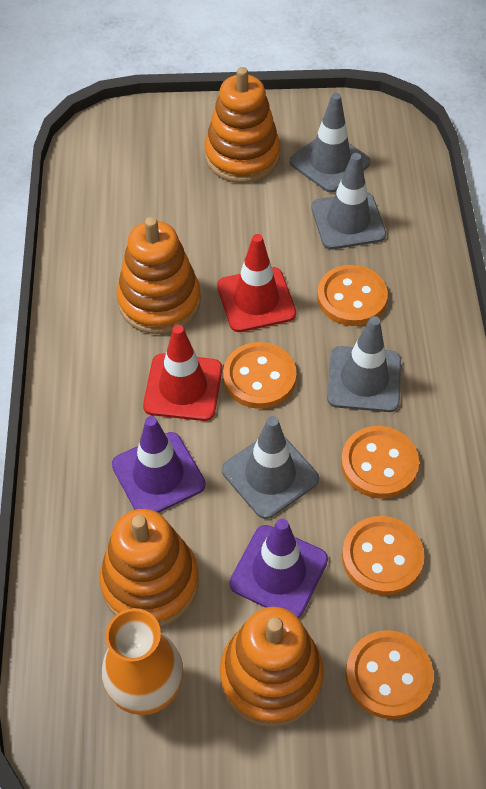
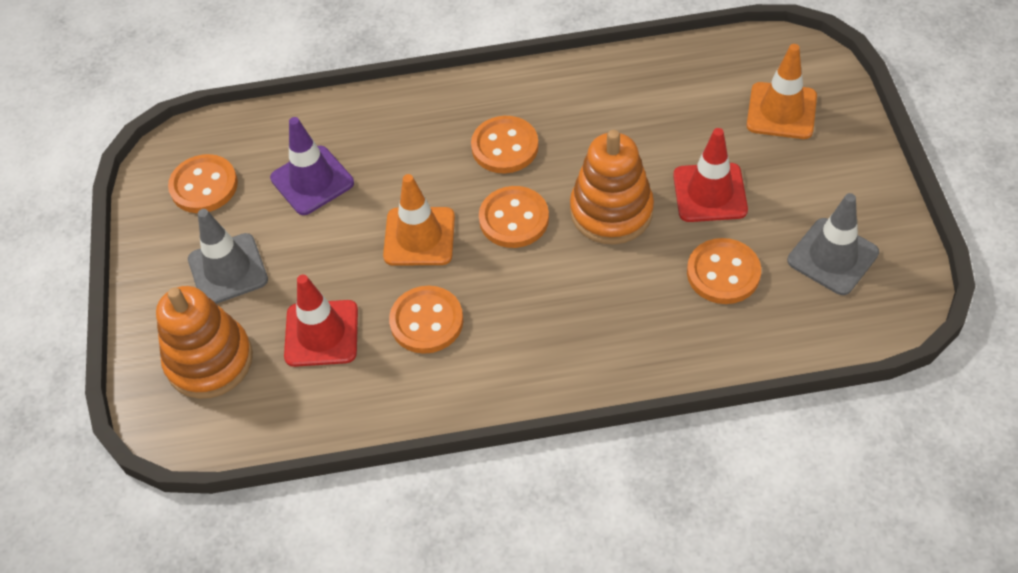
grey traffic cone: 4 -> 2
orange stacking toy: 4 -> 2
orange traffic cone: 0 -> 2
orange vase: 1 -> 0
purple traffic cone: 2 -> 1

